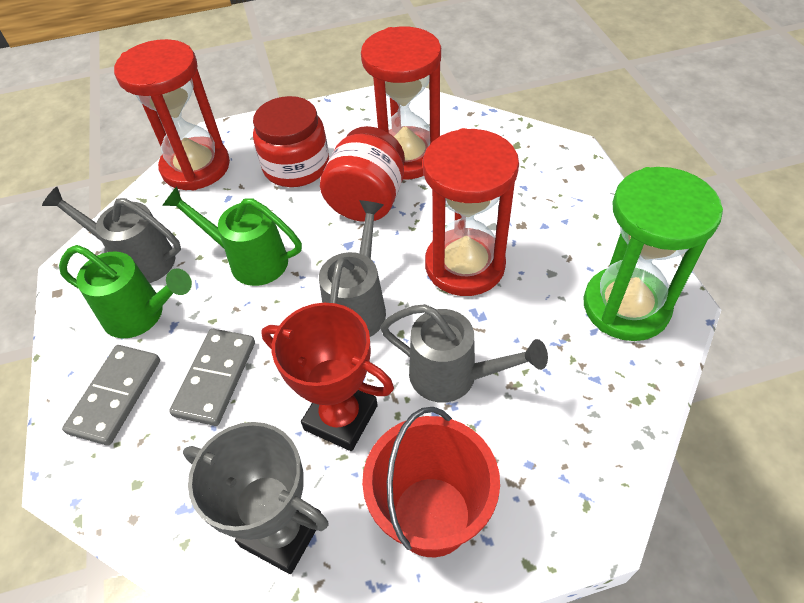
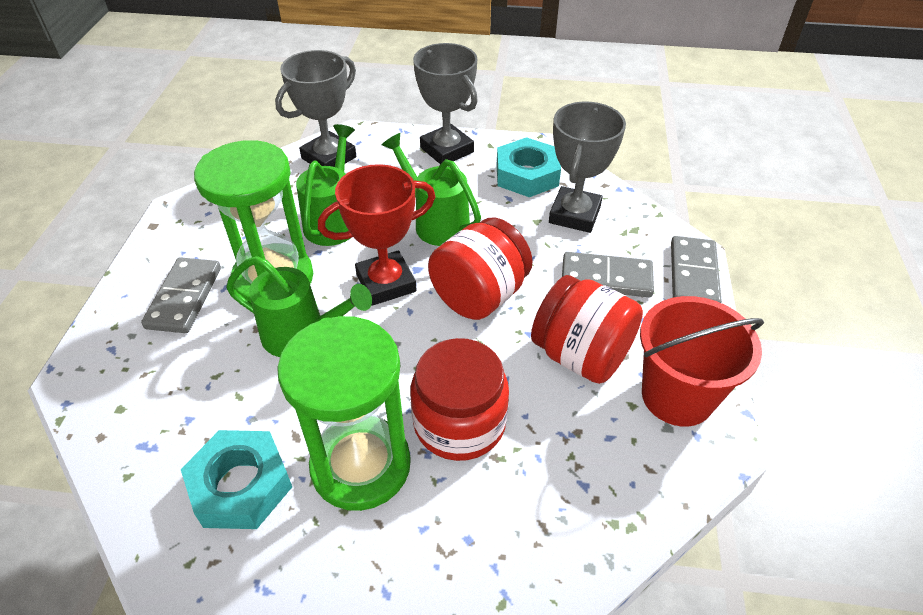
green hourglass: 1 -> 2
green watering can: 2 -> 3
grey domino: 2 -> 3
grey trophy: 1 -> 3
grey watering can: 3 -> 0
red hourglass: 3 -> 0
red jar: 2 -> 3
turquoise nut: 0 -> 2

